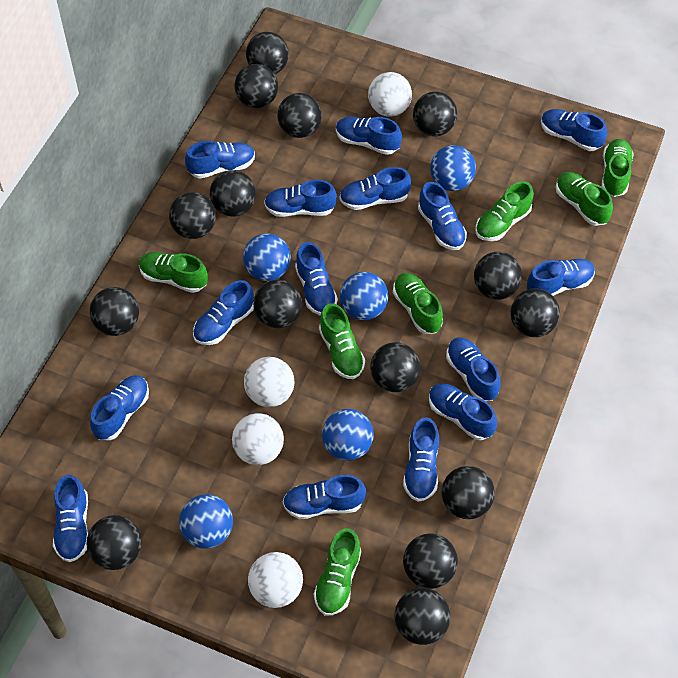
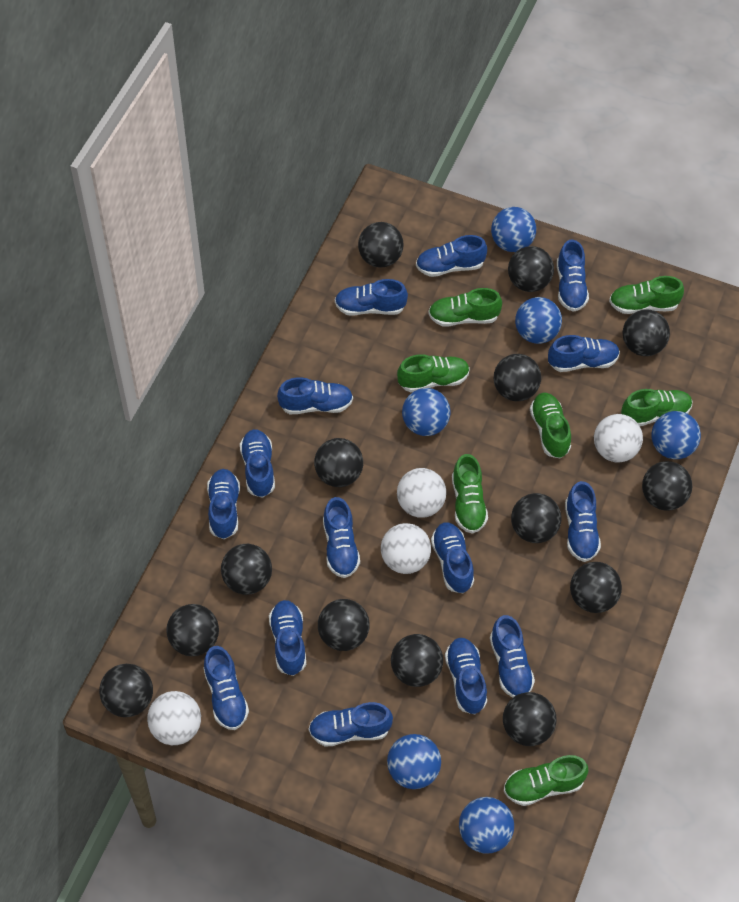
black ball: 15 -> 14
blue ball: 5 -> 6

